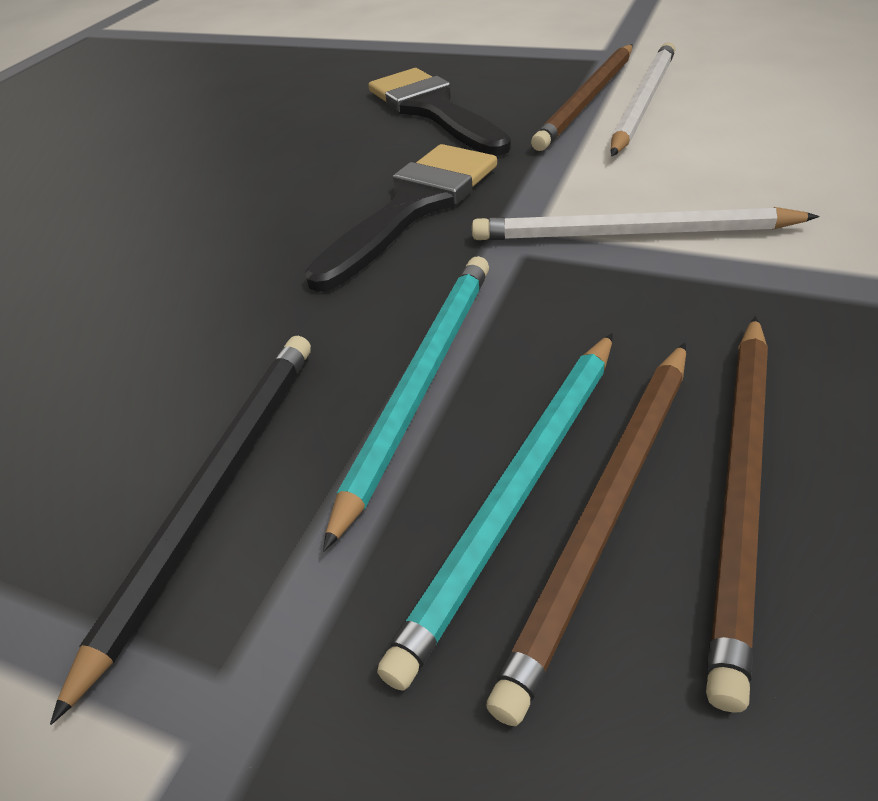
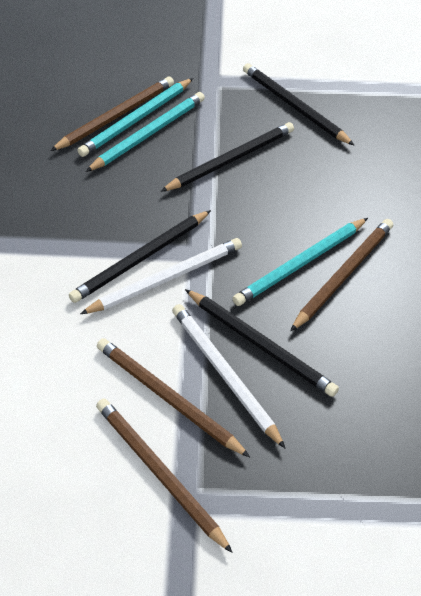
black brush: 2 -> 0
black pencil: 1 -> 4
brown pencil: 3 -> 4
turquoise pencil: 2 -> 3

